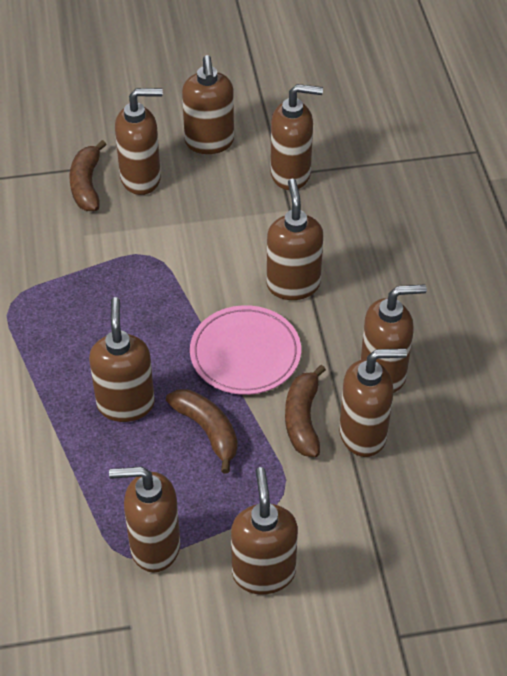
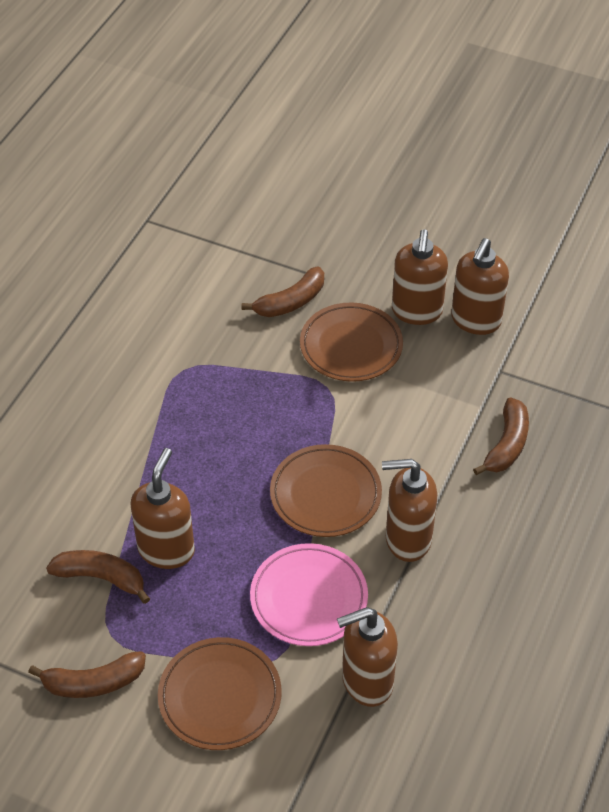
brown banana: 3 -> 4
brown plate: 0 -> 3
brown soap dispenser: 9 -> 5

